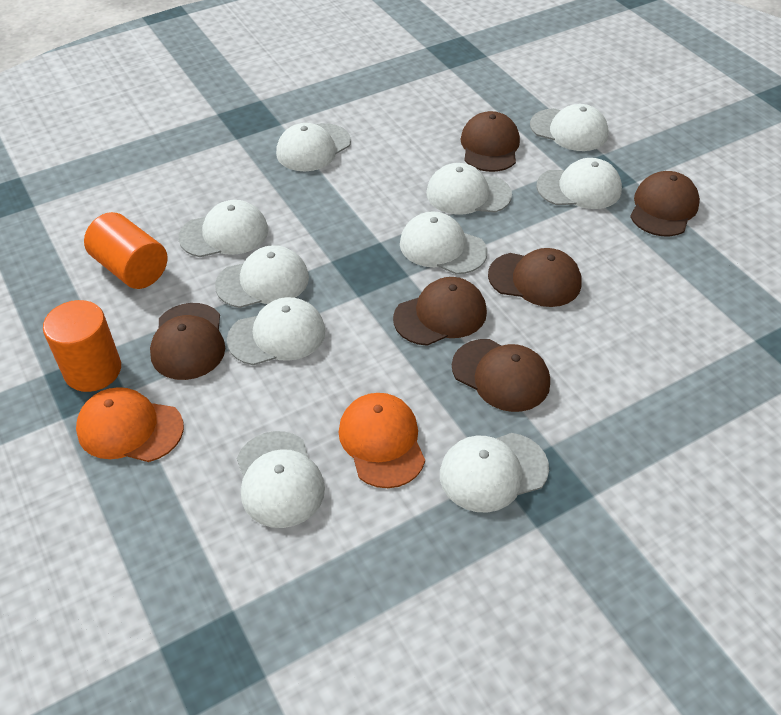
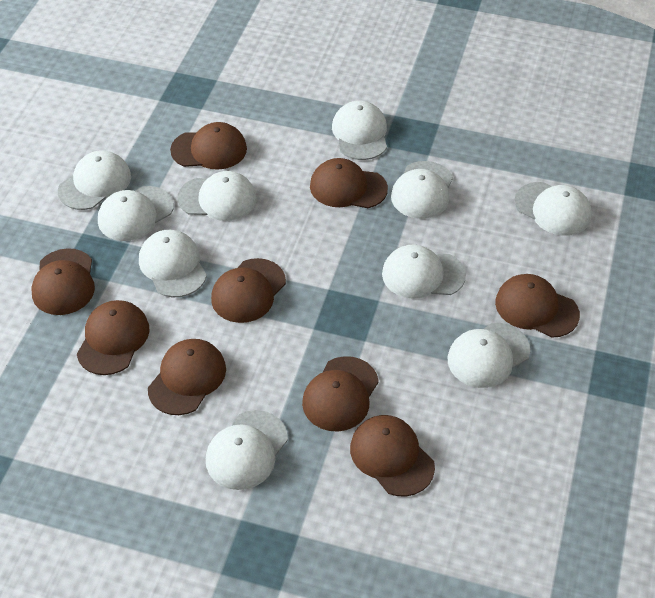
brown cap: 6 -> 9
orange cap: 2 -> 0
orange cylinder: 2 -> 0

